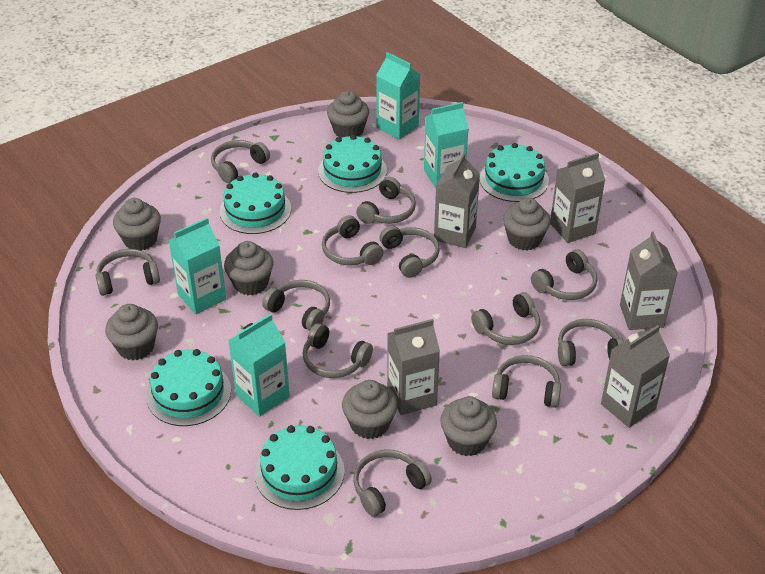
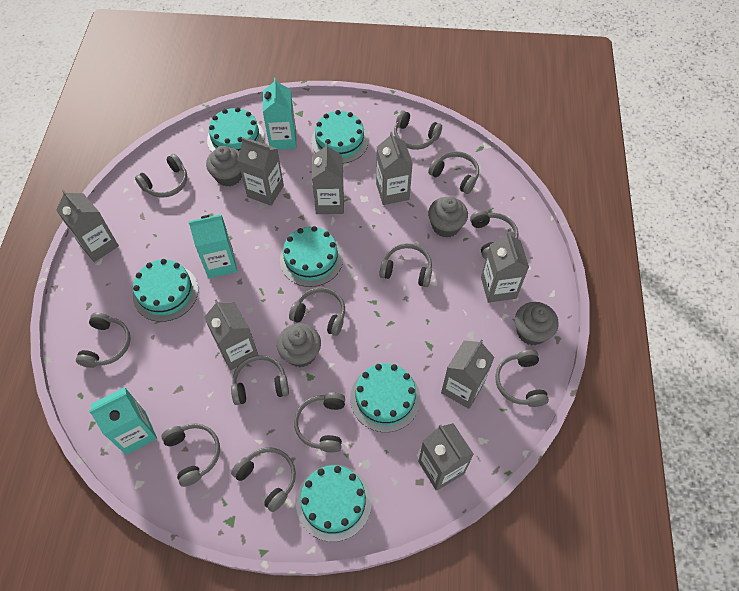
grey carton: 5 -> 8
grey cupcake: 7 -> 4
turquoise cake: 5 -> 6
turquoise carton: 4 -> 3

